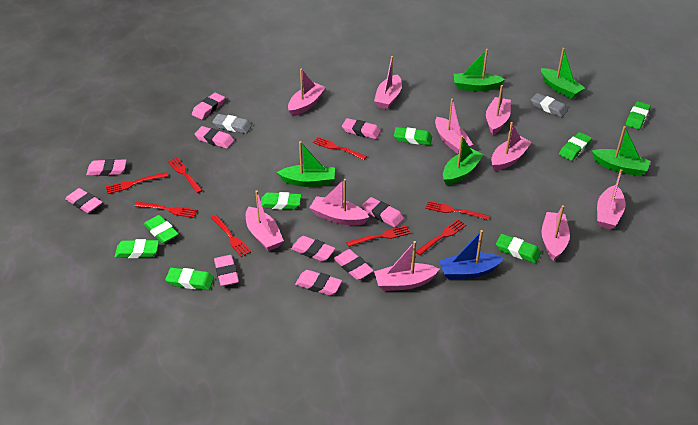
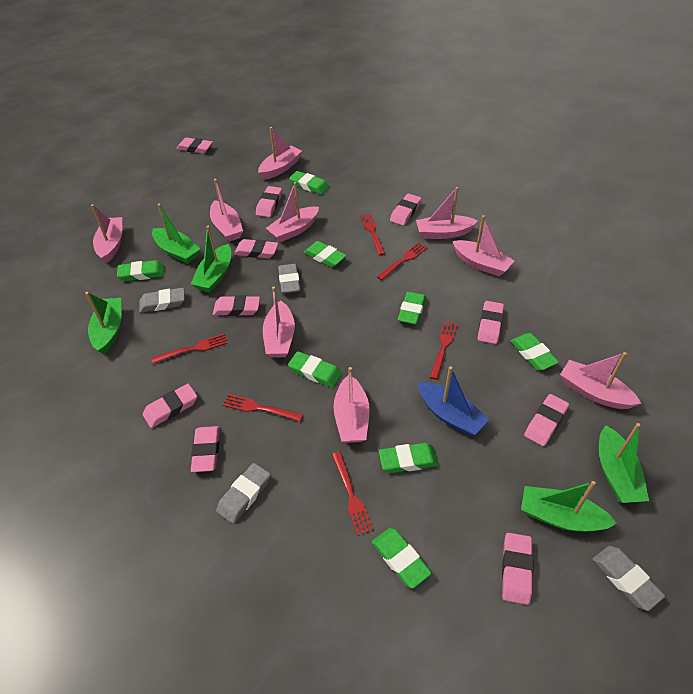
grey eraser: 2 -> 4
pink boat: 10 -> 9
red fork: 8 -> 6

